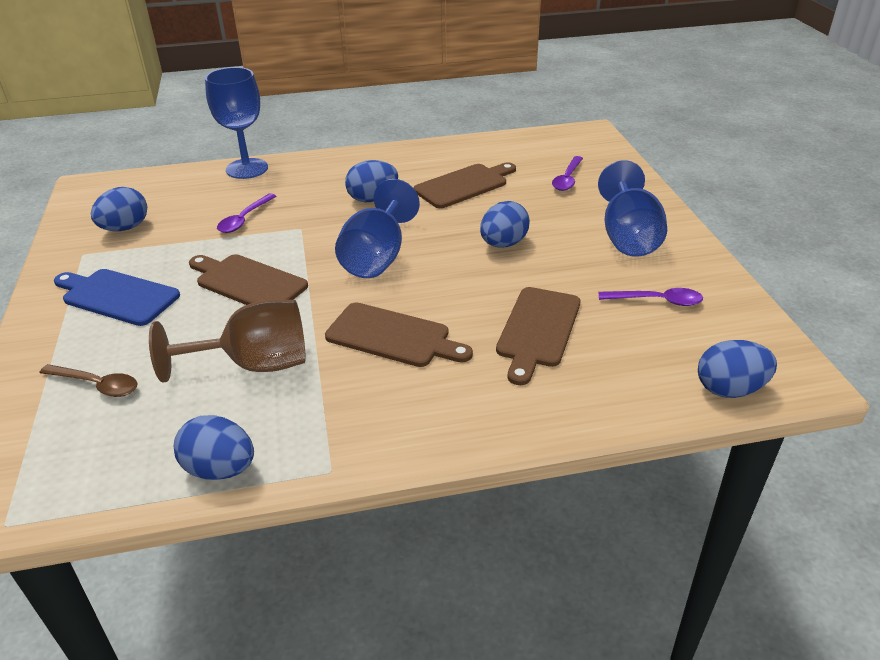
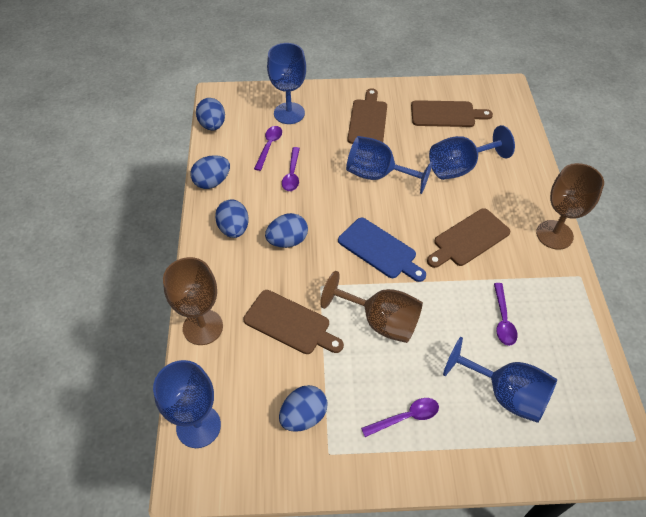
blue goblet: 3 -> 5
brown goblet: 1 -> 3
brown spoon: 1 -> 0
purple spoon: 3 -> 4

